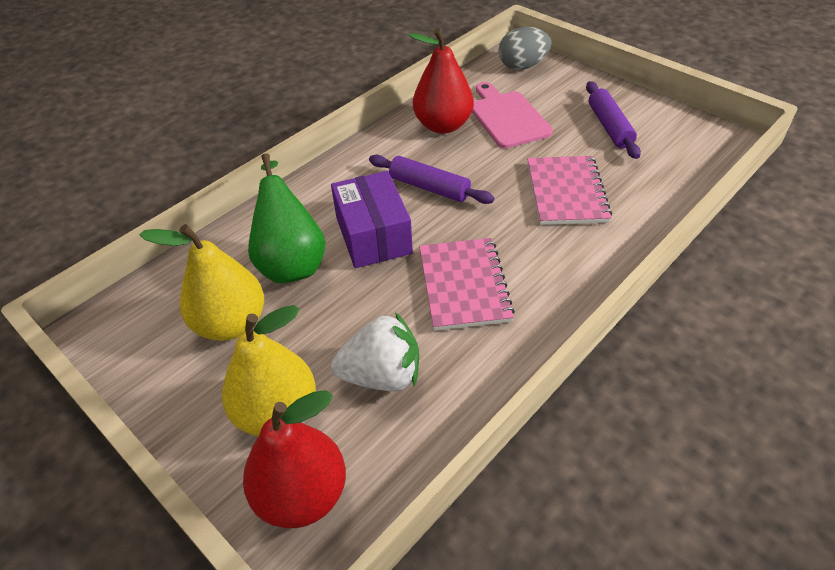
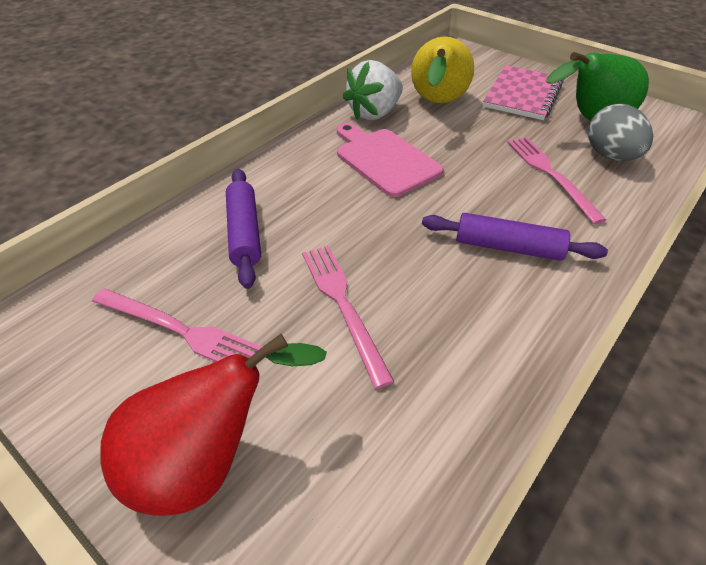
pink fork: 0 -> 3
pink notebook: 2 -> 1
purple box: 1 -> 0
red pear: 2 -> 1
yellow pear: 2 -> 1

